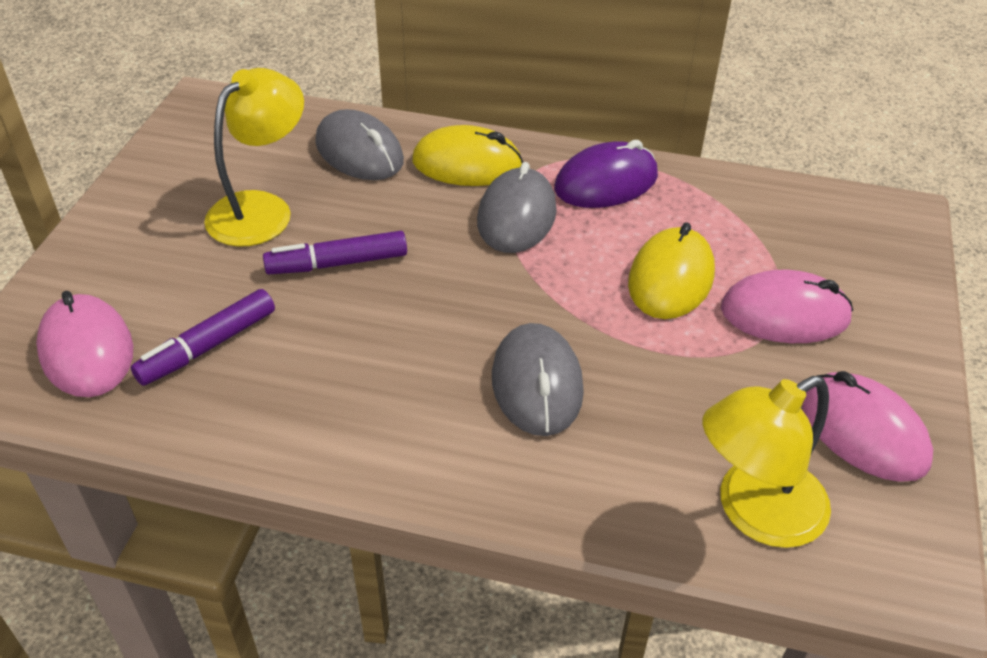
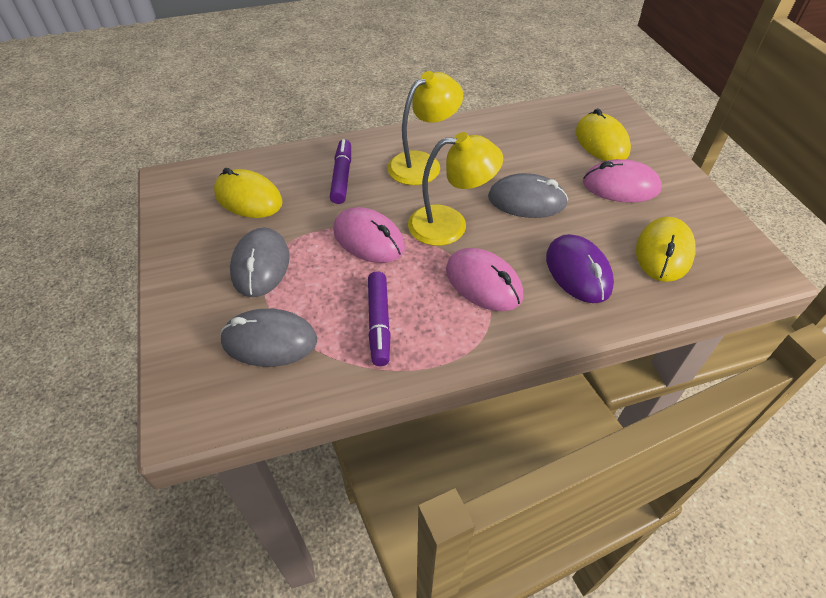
yellow mouse: 2 -> 3

